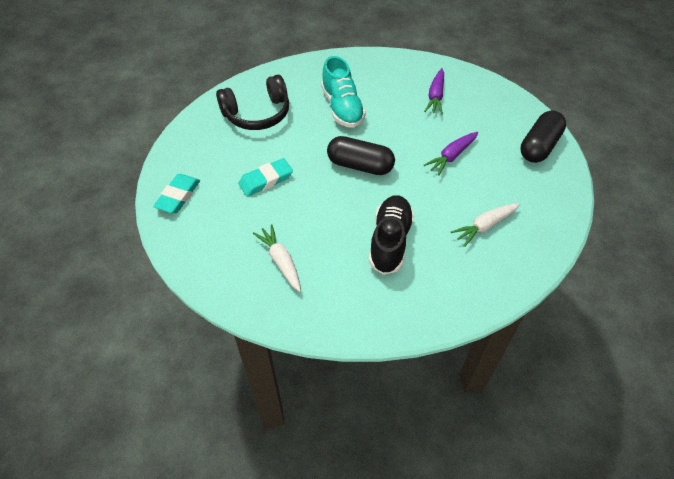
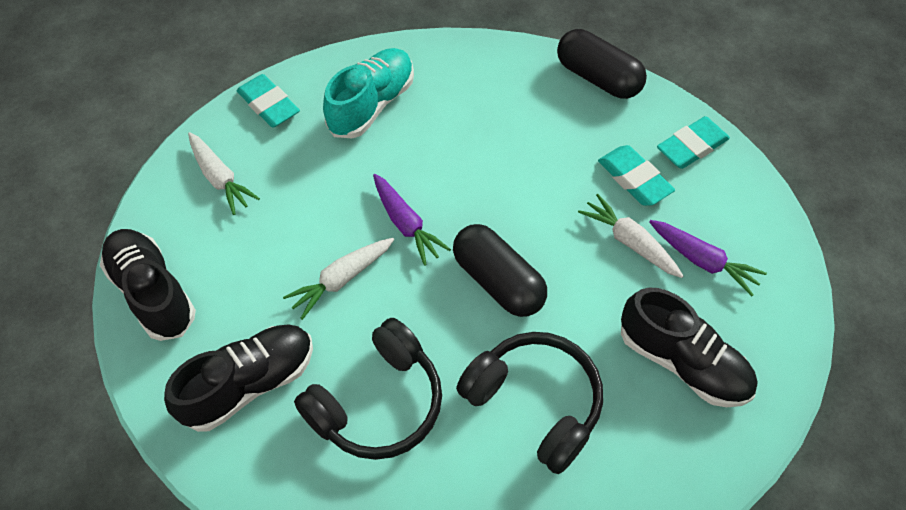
black headphones: 1 -> 2
black shoe: 1 -> 3
turquoise eraser: 2 -> 3
white carrot: 2 -> 3

